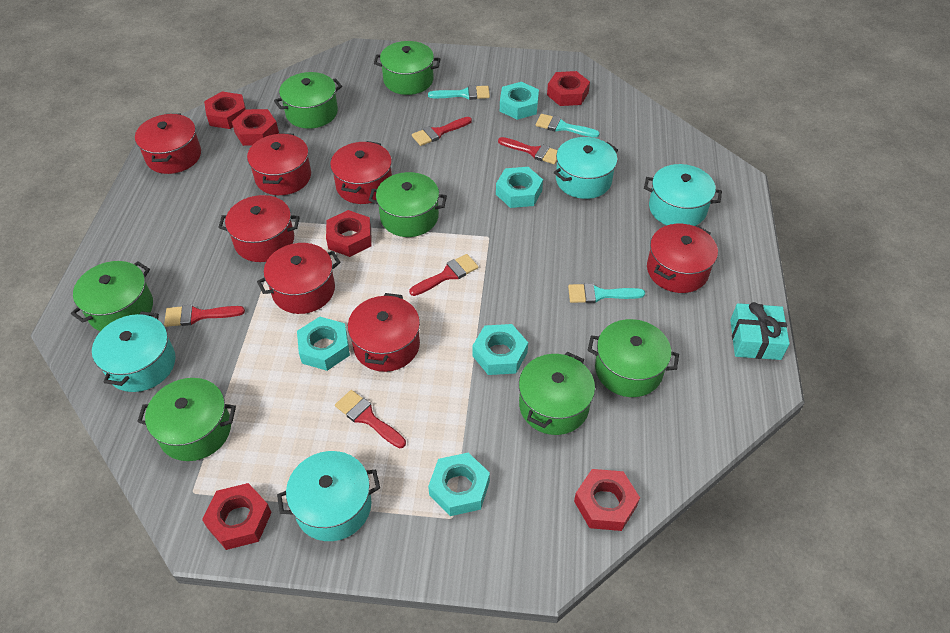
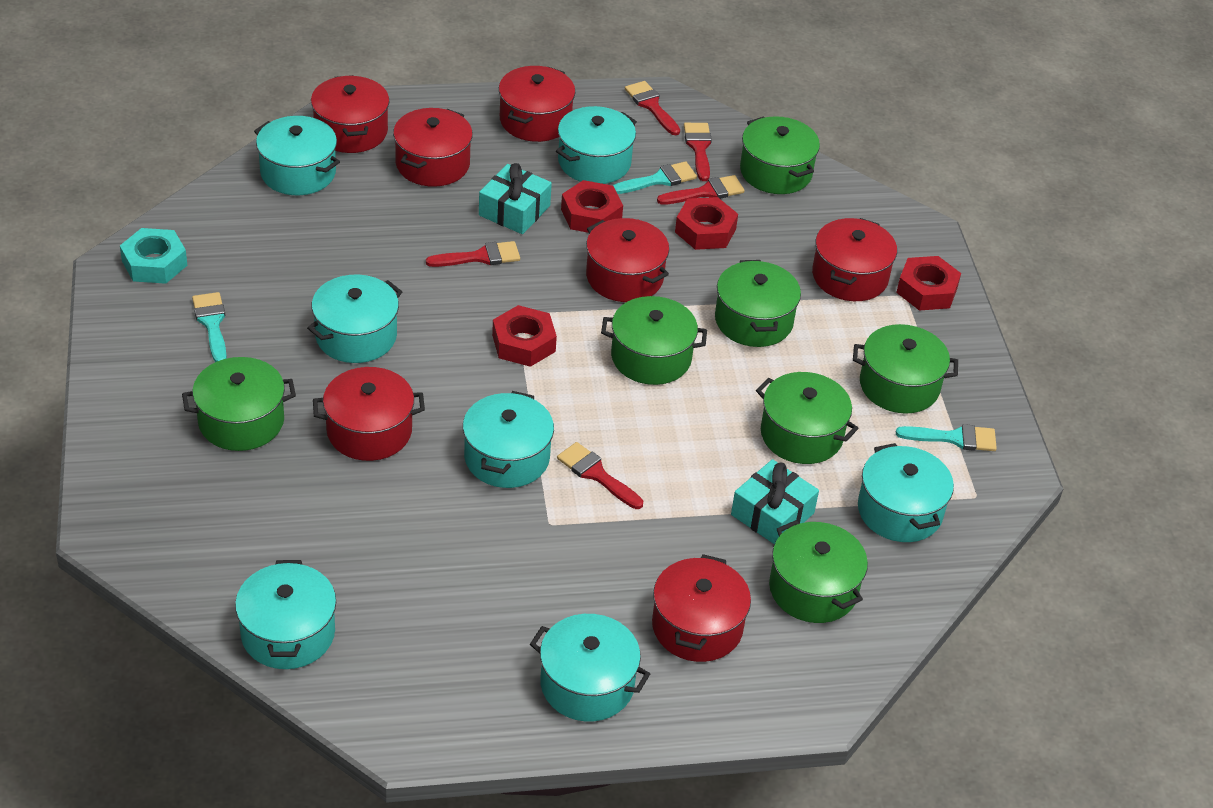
red nut: 6 -> 4
turquoise gift: 1 -> 2
turquoise nut: 5 -> 1
turquoise pot: 4 -> 7

